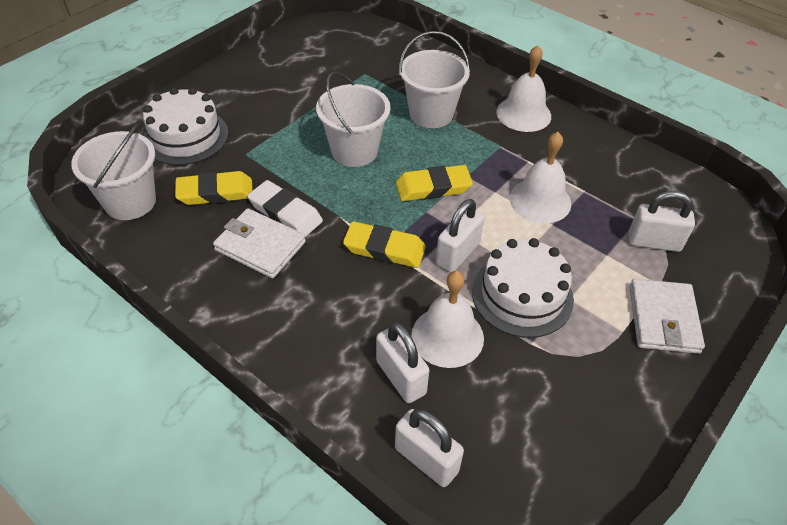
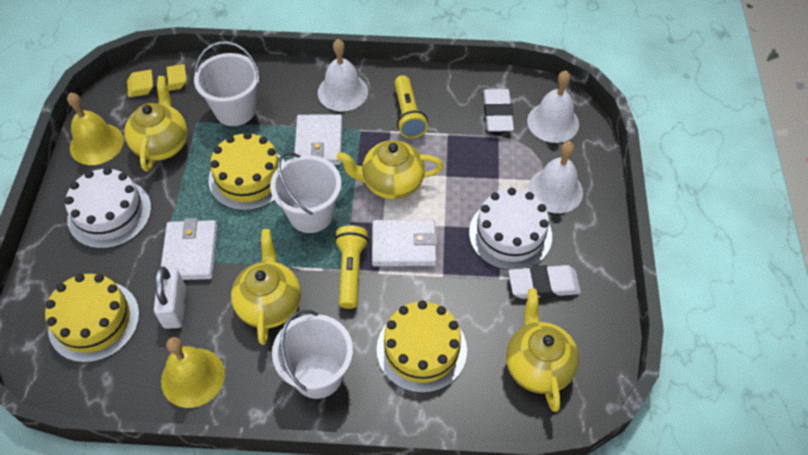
white eraser: 1 -> 2
white padlock: 4 -> 1
white wallet: 2 -> 3
yellow bell: 0 -> 2
yellow cake: 0 -> 3
yellow eraser: 3 -> 1
yellow flashlight: 0 -> 2
yellow teapot: 0 -> 4

